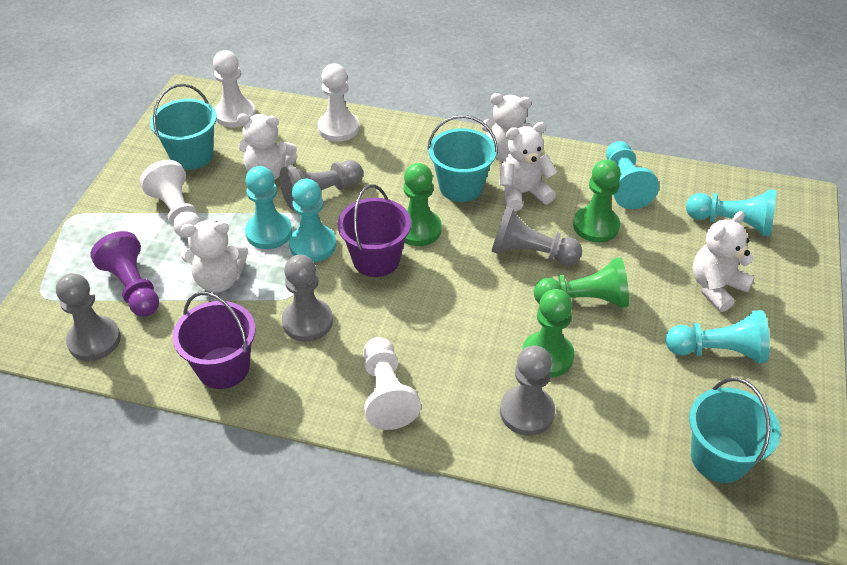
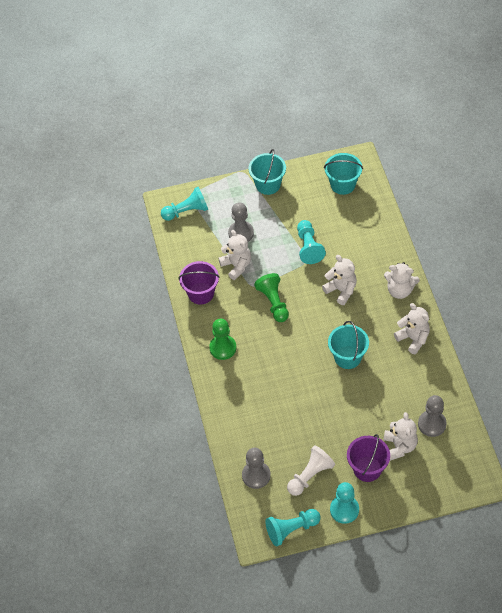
green pawn: 4 -> 2
grey pawn: 5 -> 3
purple pawn: 1 -> 0
turquoise pawn: 5 -> 4
white pawn: 4 -> 1

